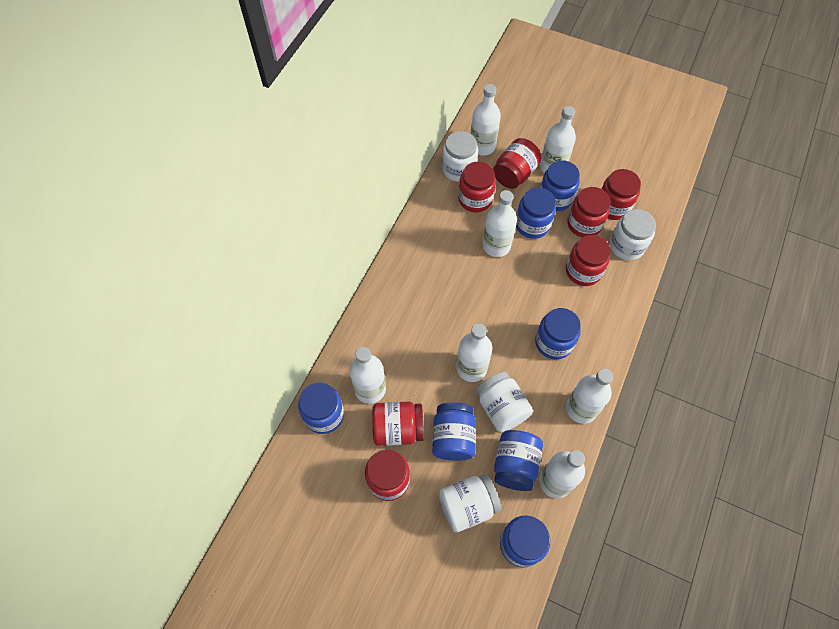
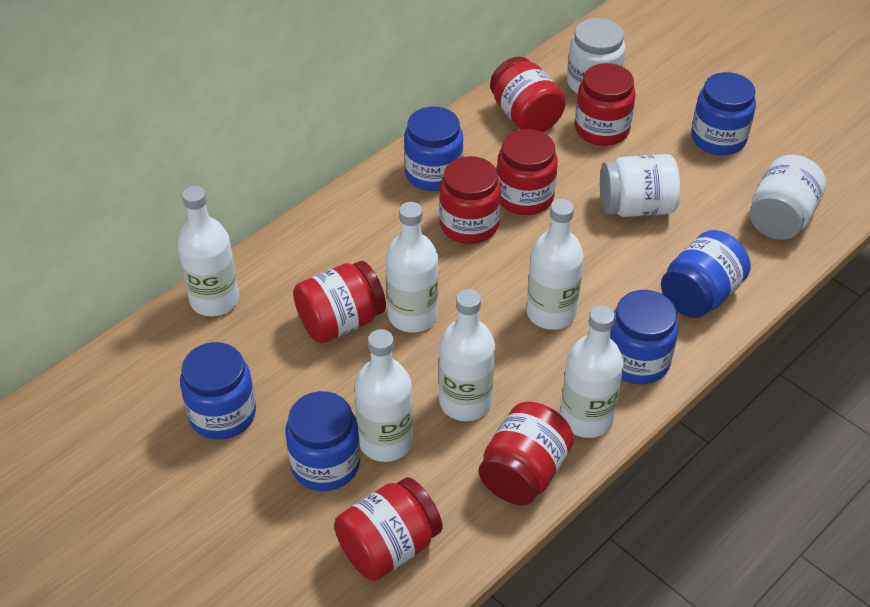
blue jar: 7 -> 6
white bottle: 7 -> 6
white jar: 4 -> 3

